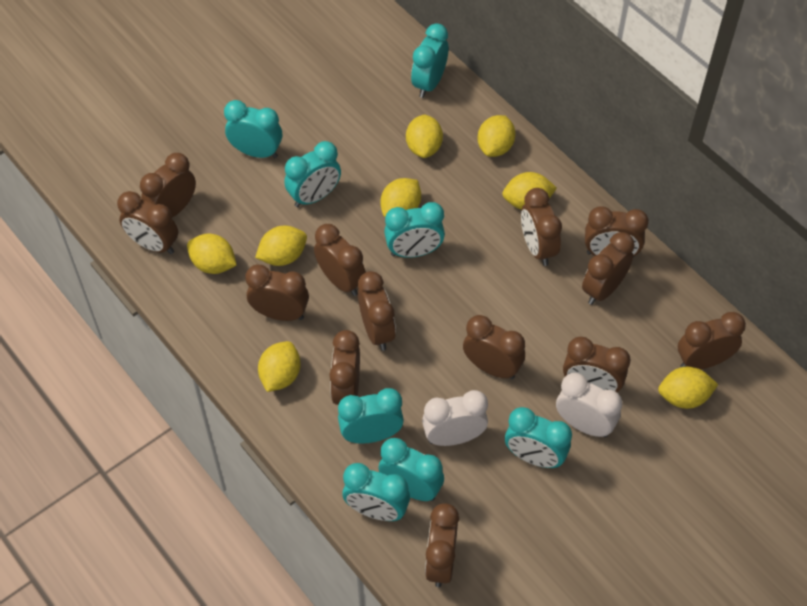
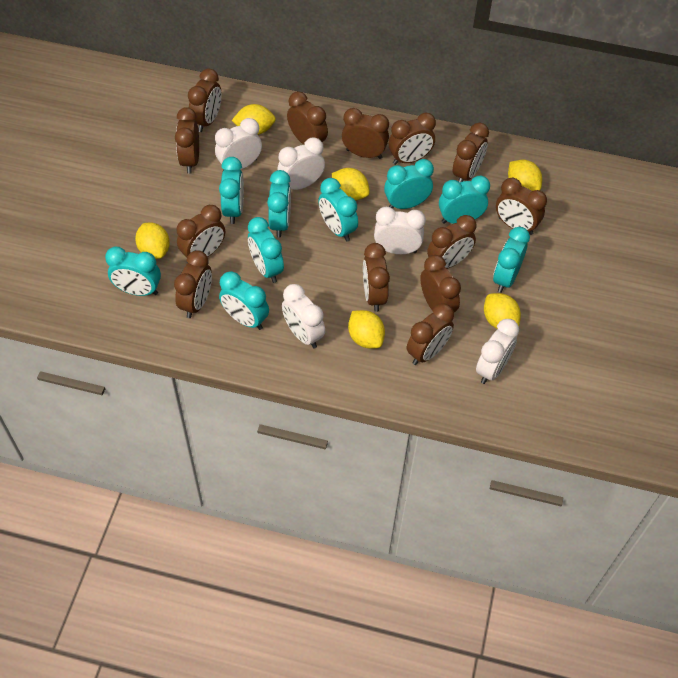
turquoise clock: 8 -> 9
white clock: 2 -> 5
yellow lemon: 8 -> 6

